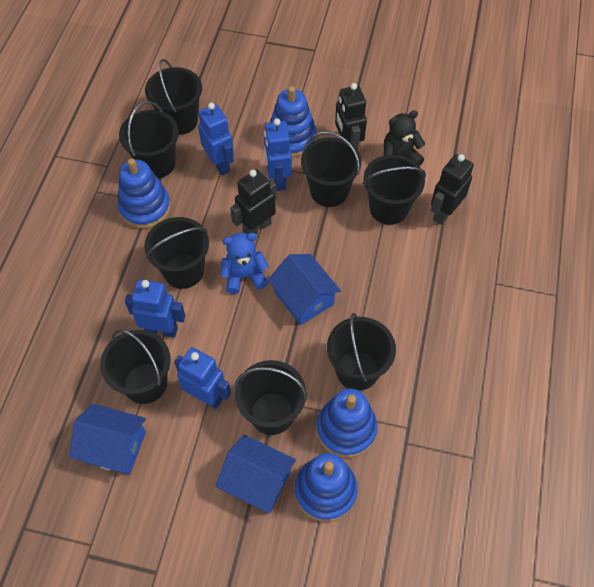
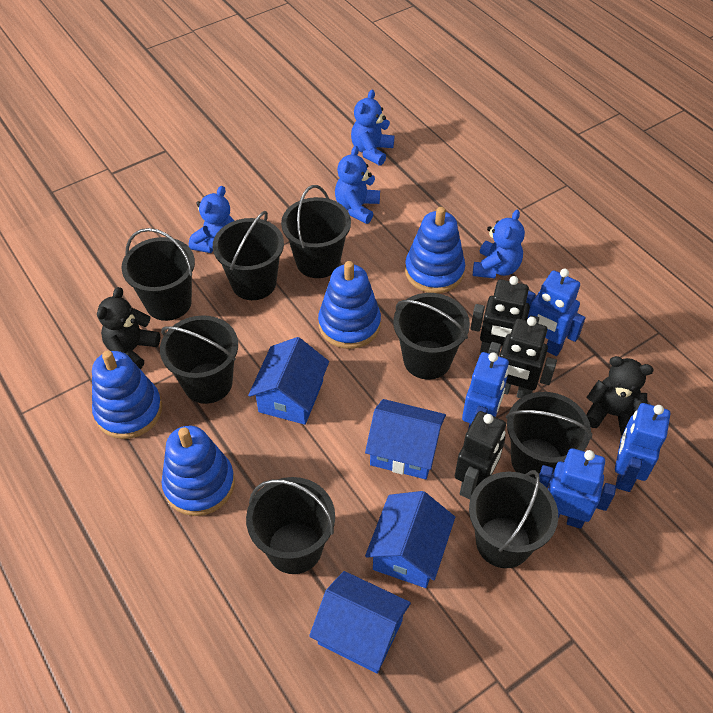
black teddy bear: 1 -> 2
blue house: 3 -> 4
blue teddy bear: 1 -> 4

